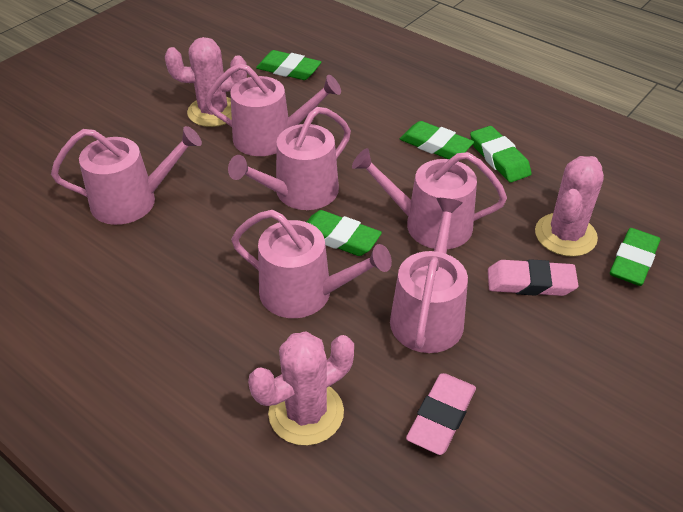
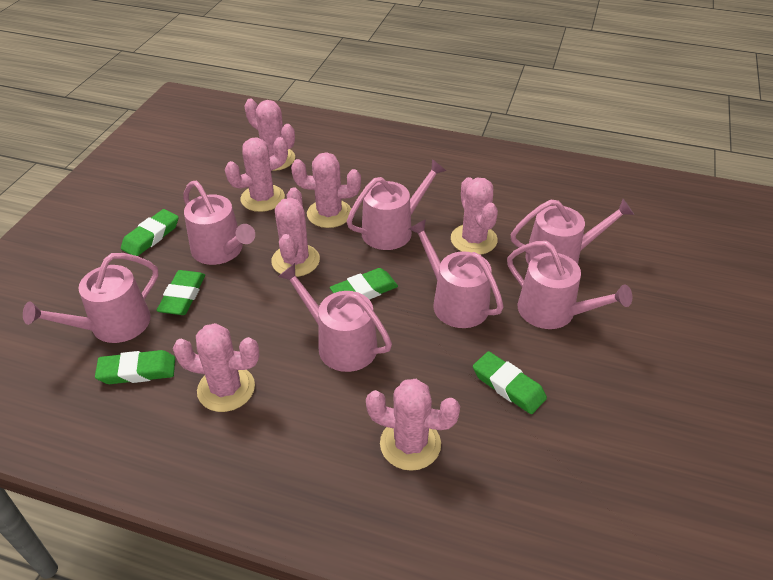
pink cactus: 3 -> 7
pink eraser: 2 -> 0
pink watering can: 6 -> 7

